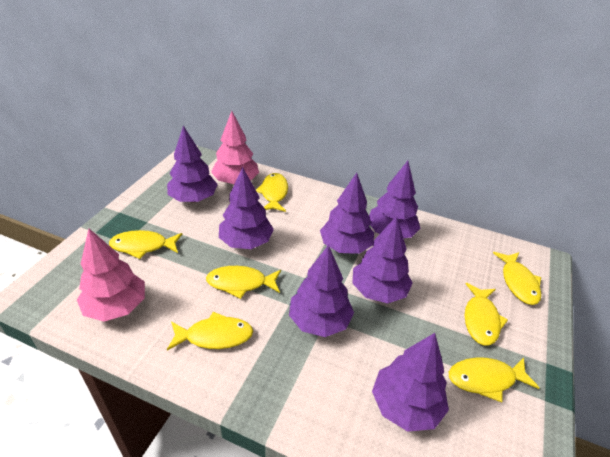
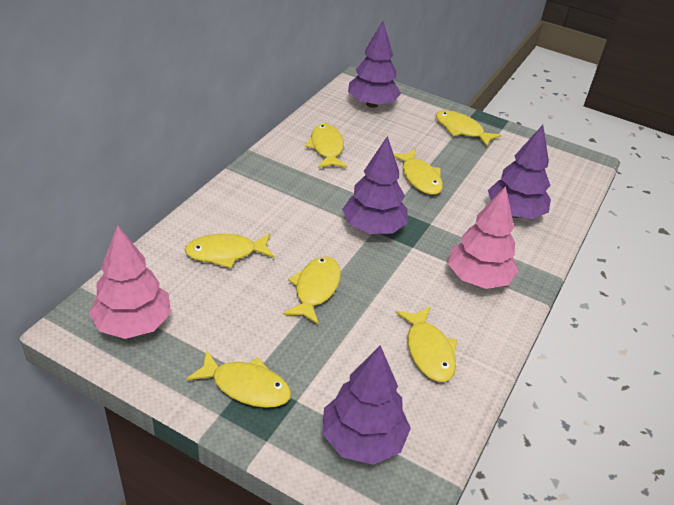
purple tree: 7 -> 4

